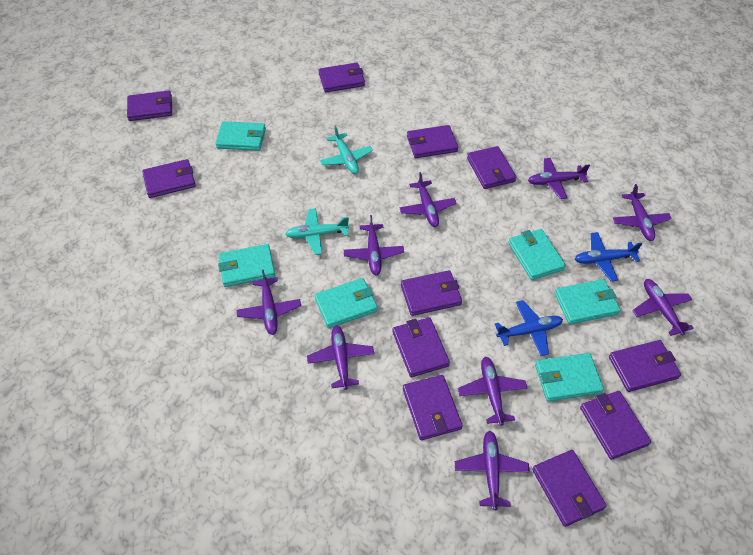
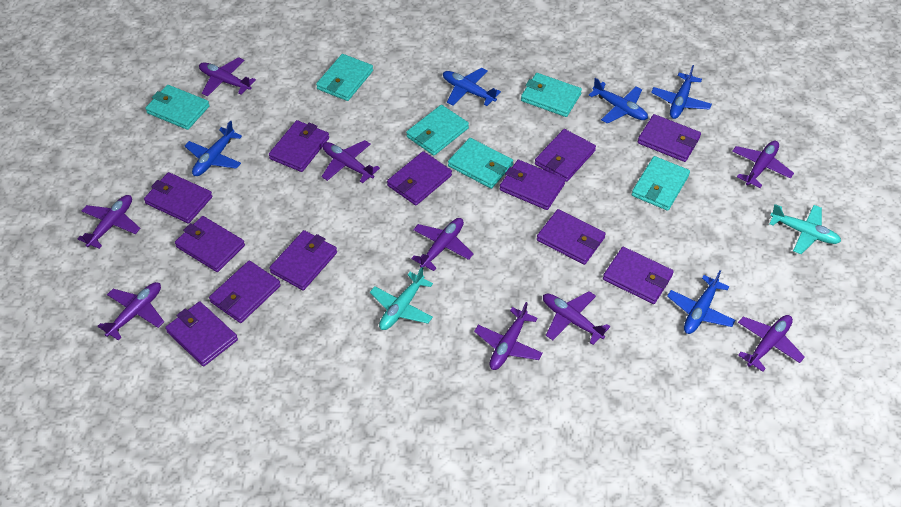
blue plane: 2 -> 5
purple wallet: 11 -> 12

